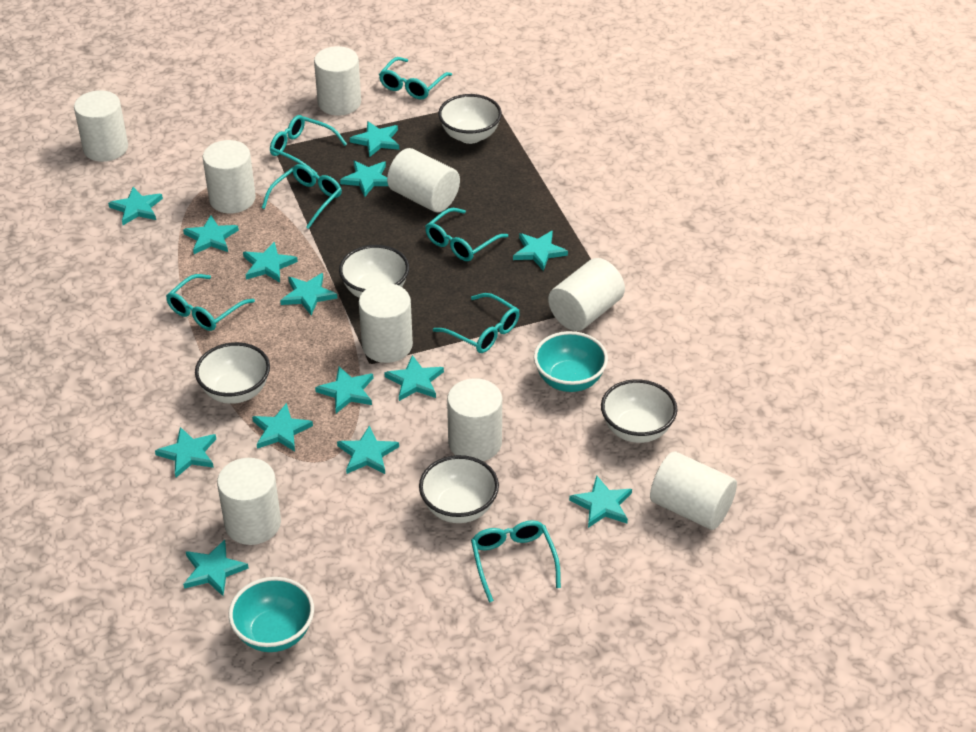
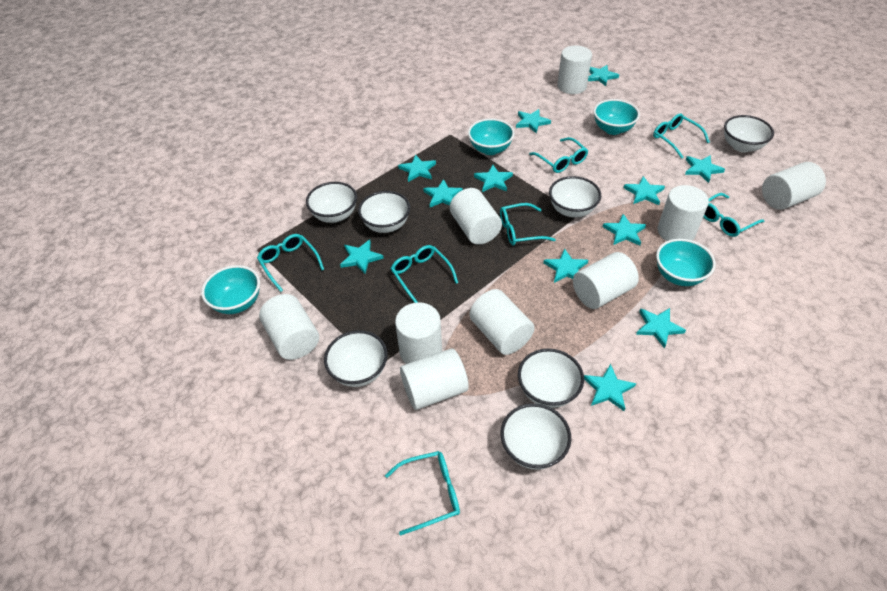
turquoise bowl: 2 -> 4
turquoise star: 14 -> 12
white bowl: 5 -> 7

